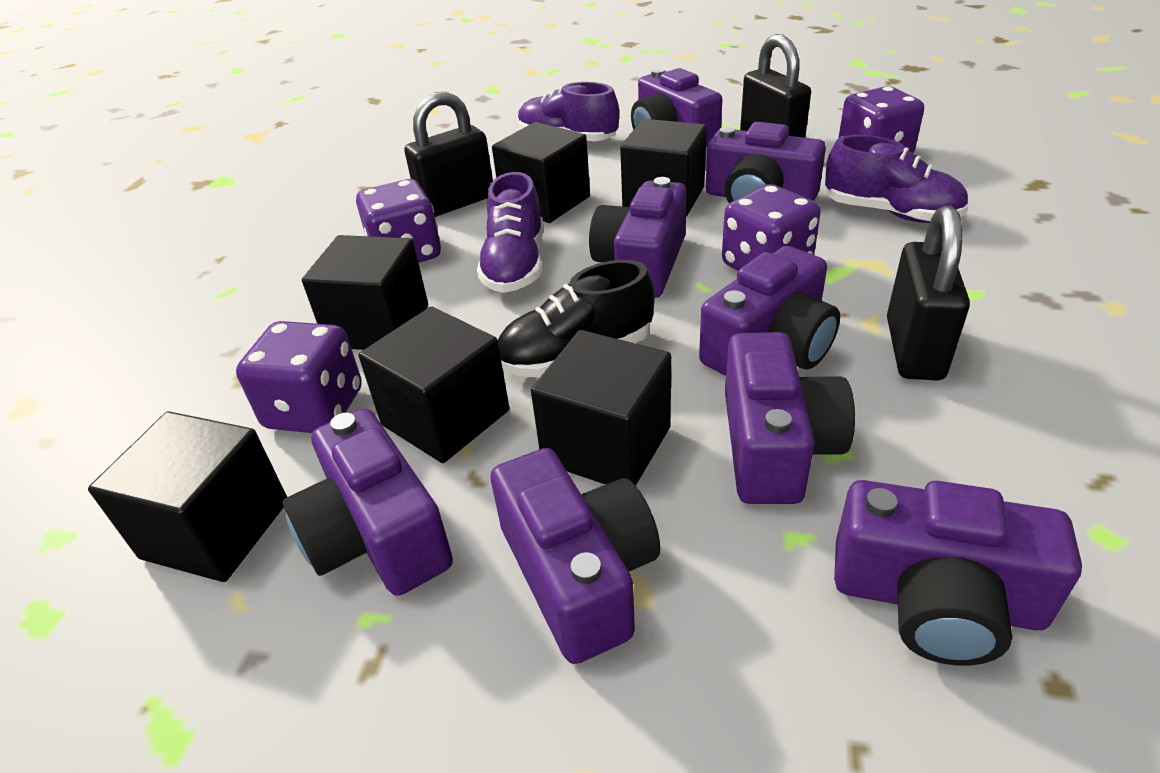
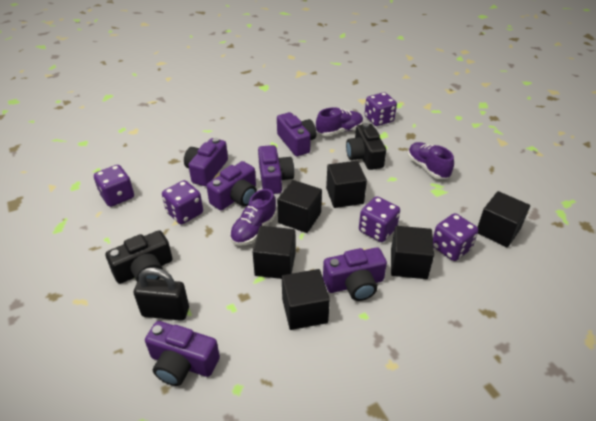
black camera: 0 -> 2
black padlock: 3 -> 1
black shoe: 1 -> 0
purple camera: 8 -> 6
purple dice: 4 -> 5

